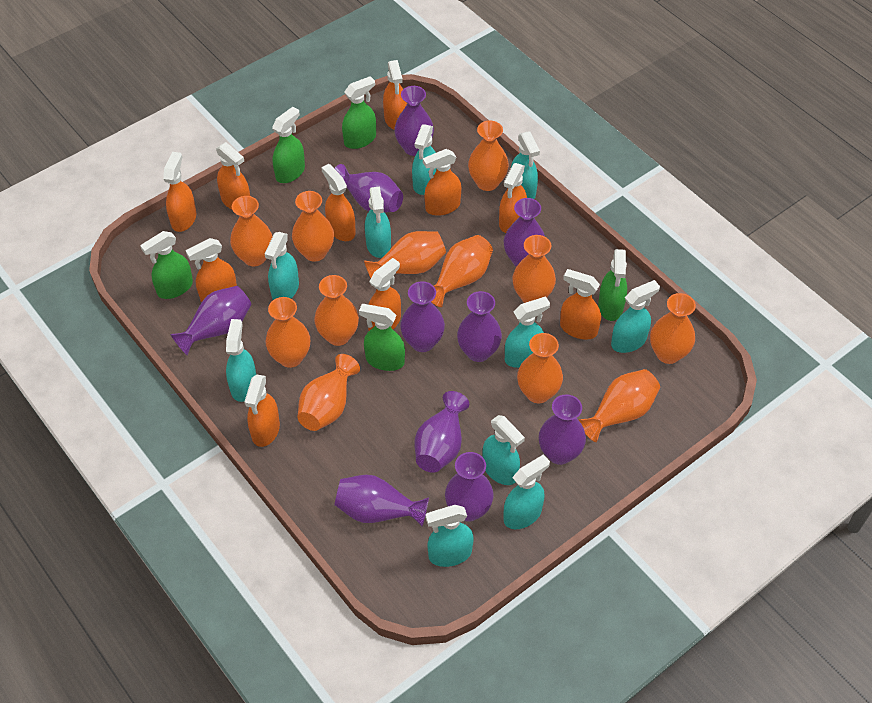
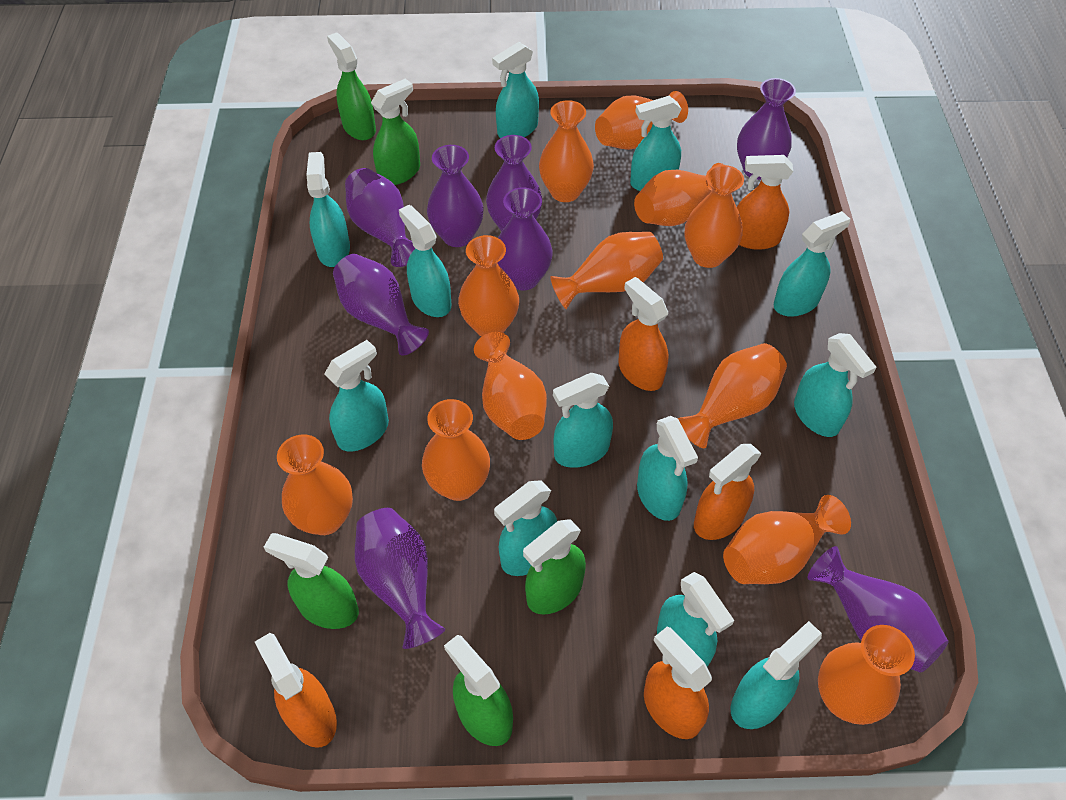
orange spray bottle: 10 -> 5
purple vase: 10 -> 8
turquoise spray bottle: 10 -> 12

